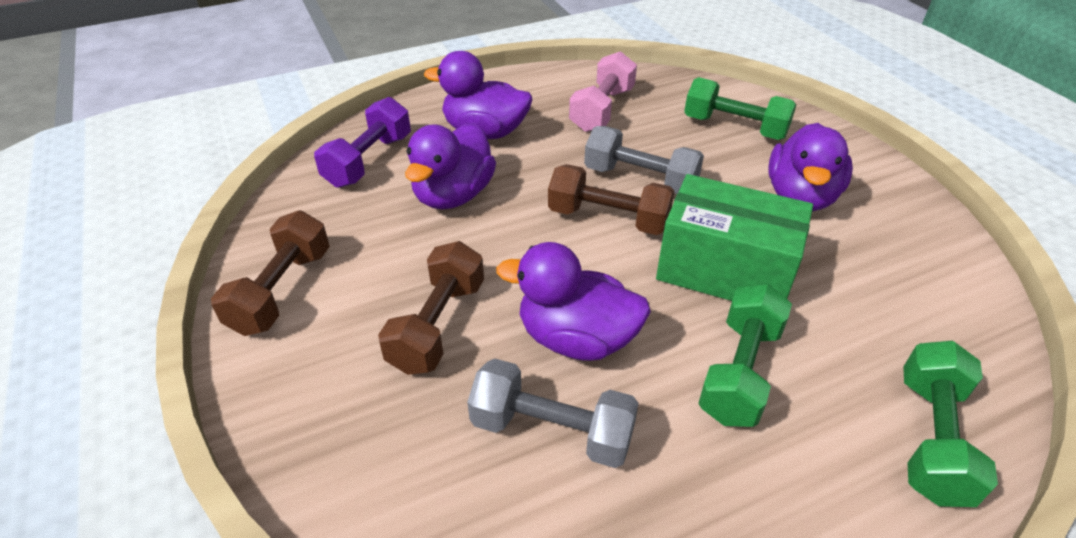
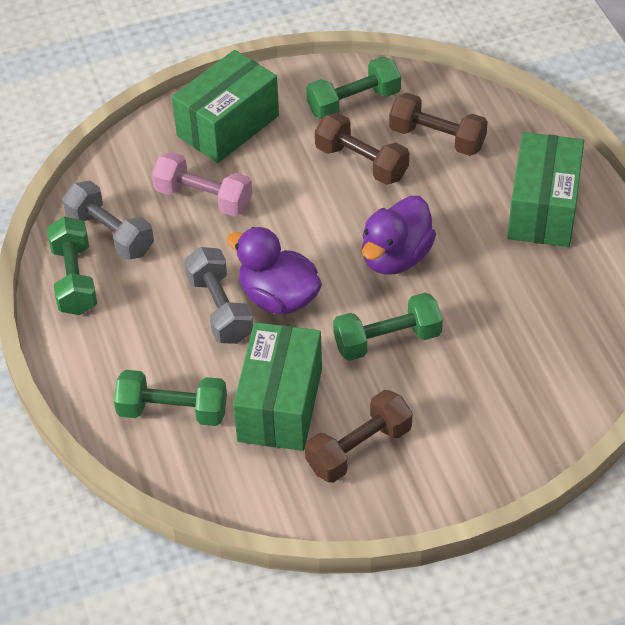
green box: 1 -> 3
green dumbbell: 3 -> 4
purple duck: 4 -> 2
purple dumbbell: 1 -> 0

